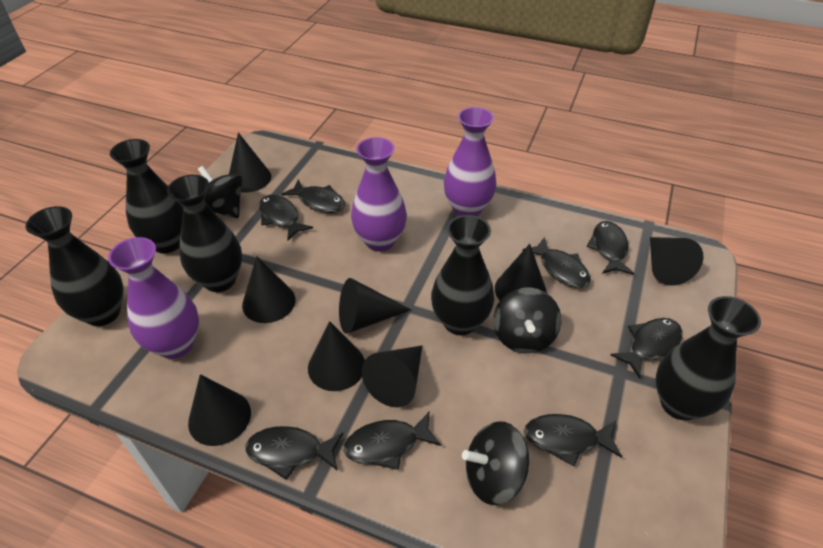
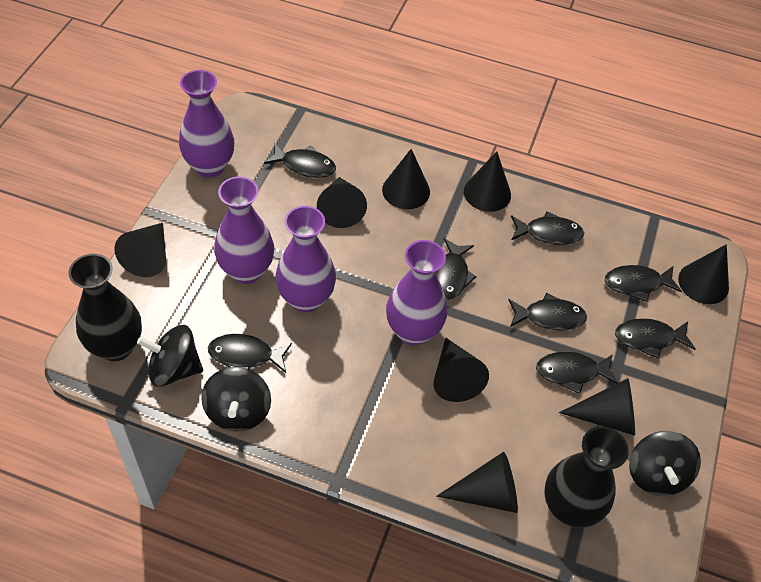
black vase: 5 -> 2
purple vase: 3 -> 4

